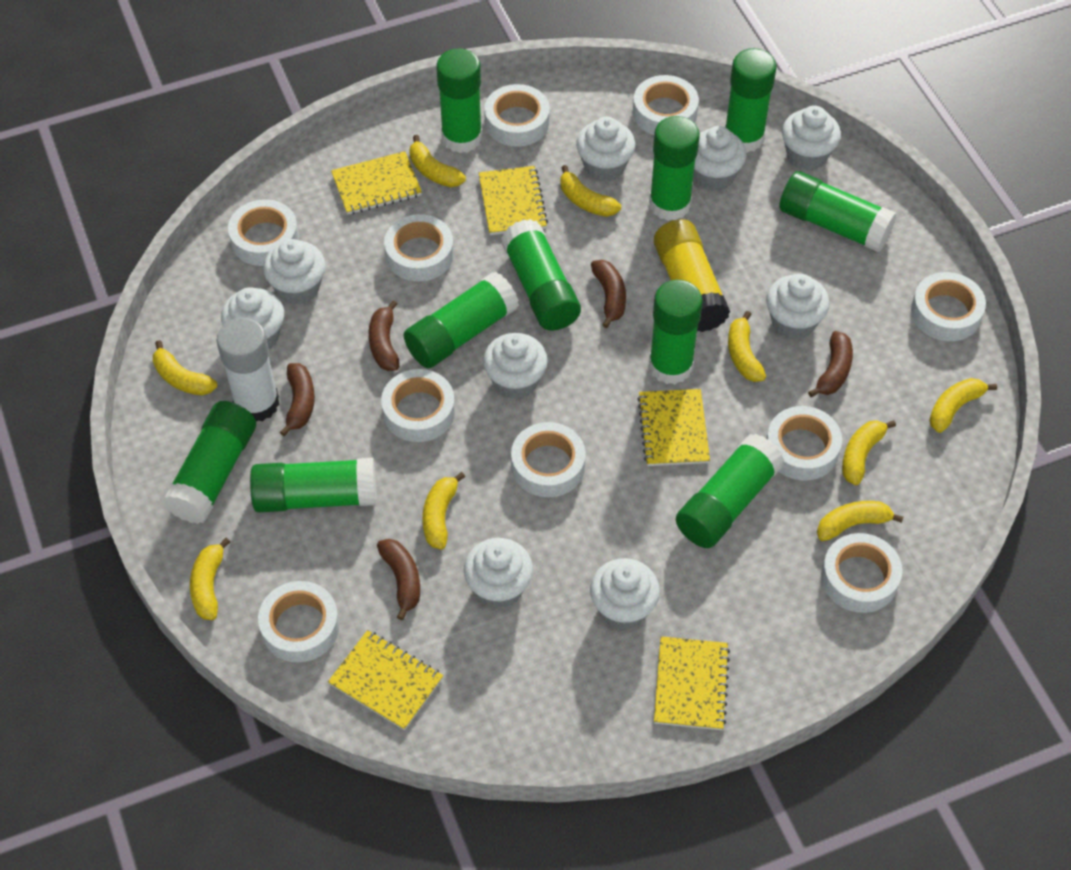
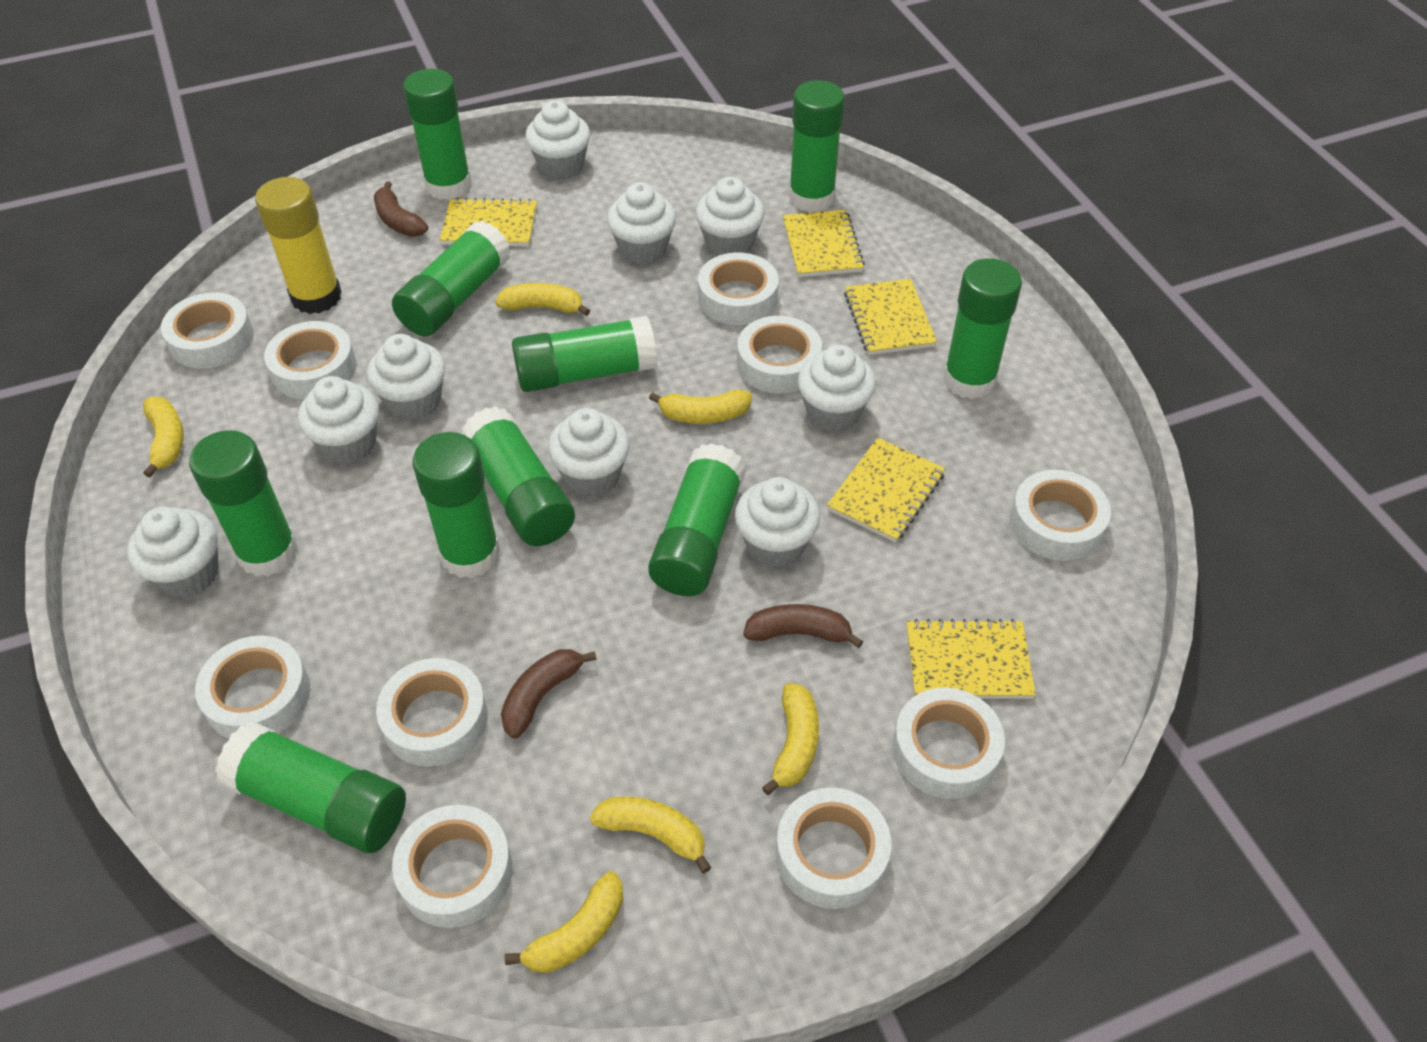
brown banana: 5 -> 3
white glue stick: 1 -> 0
yellow banana: 9 -> 6

